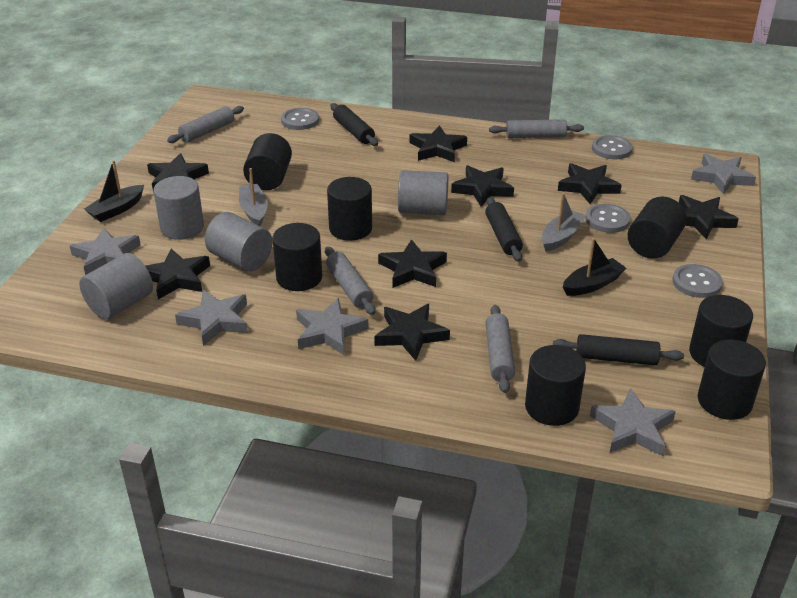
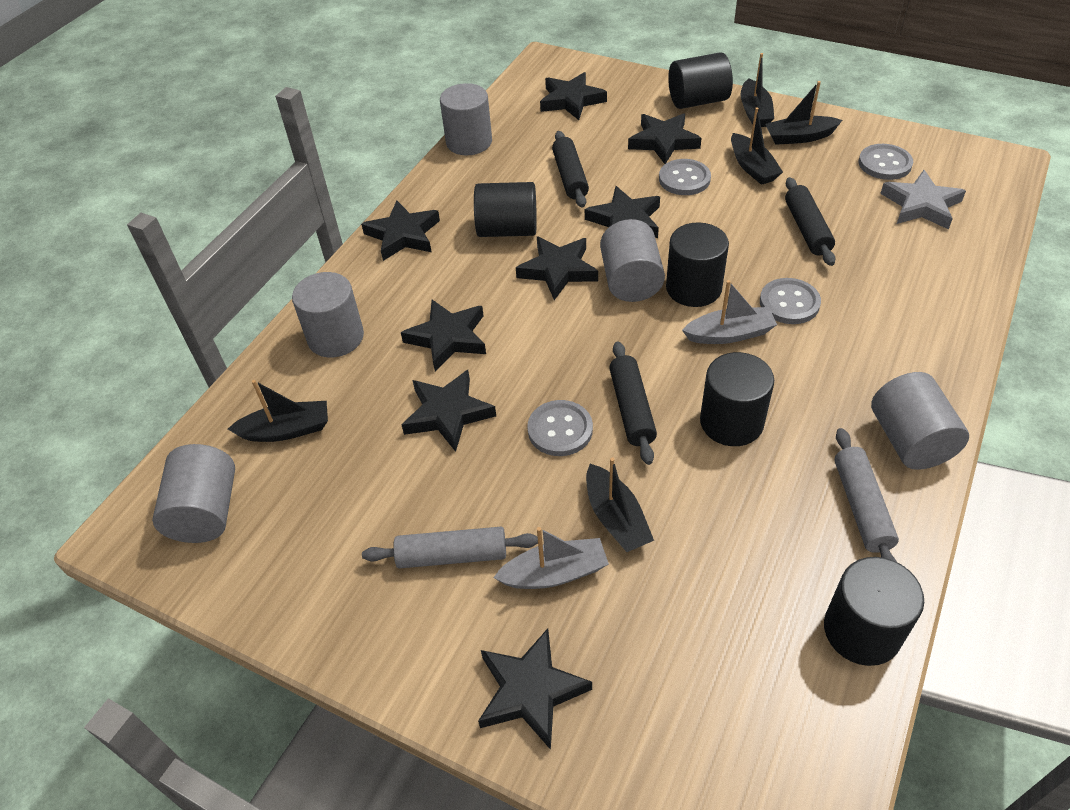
black boat: 2 -> 5
black cylinder: 7 -> 5
grey cylinder: 4 -> 5
grey rolling pin: 4 -> 2
grey star: 5 -> 1

